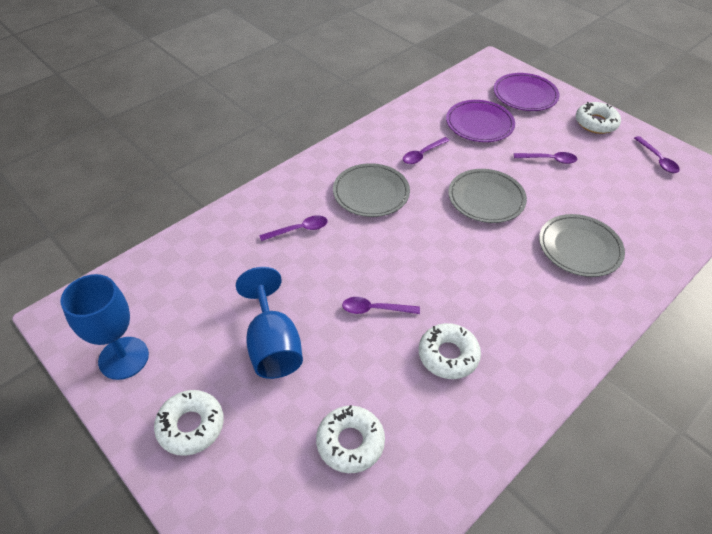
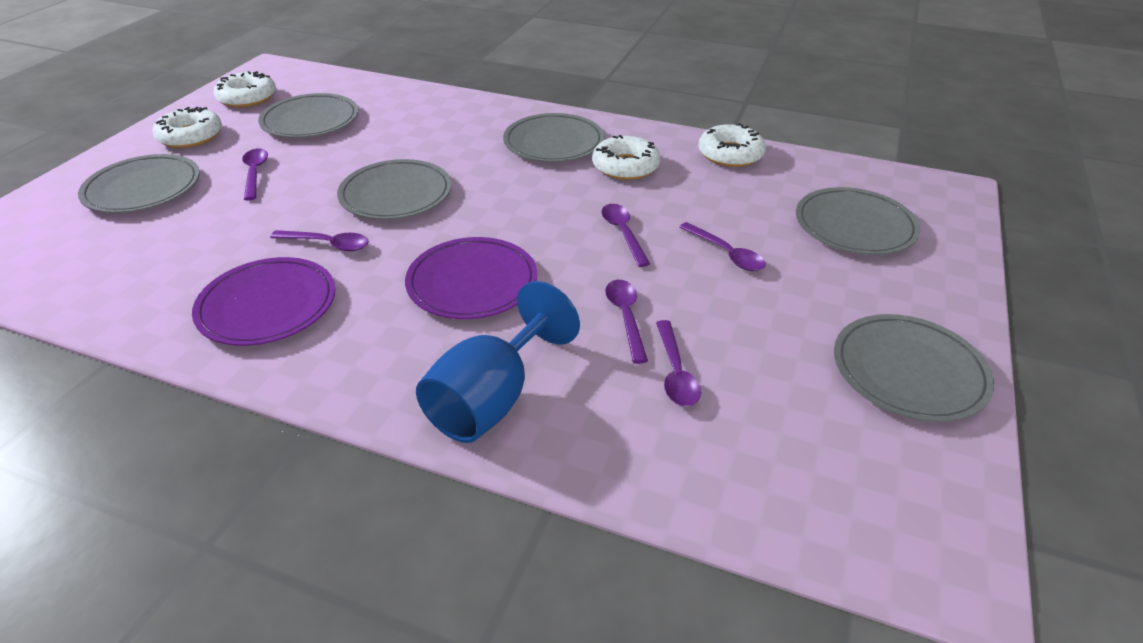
blue goblet: 2 -> 1
grey plate: 3 -> 6
purple spoon: 5 -> 6

